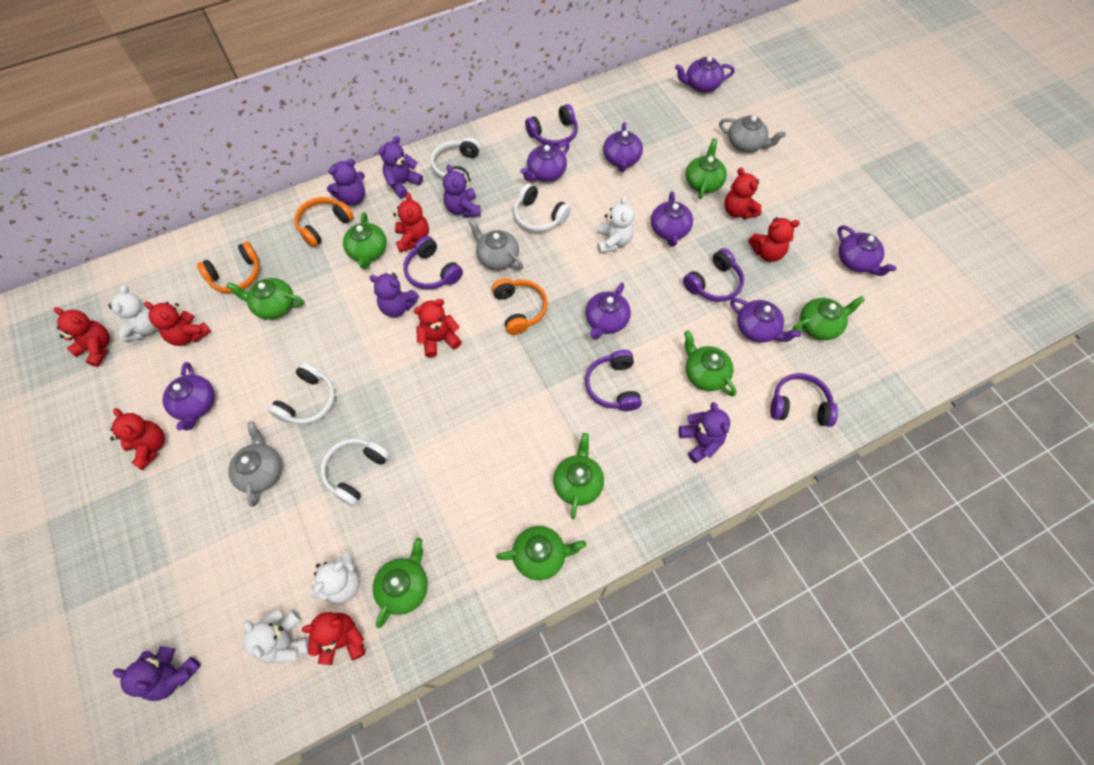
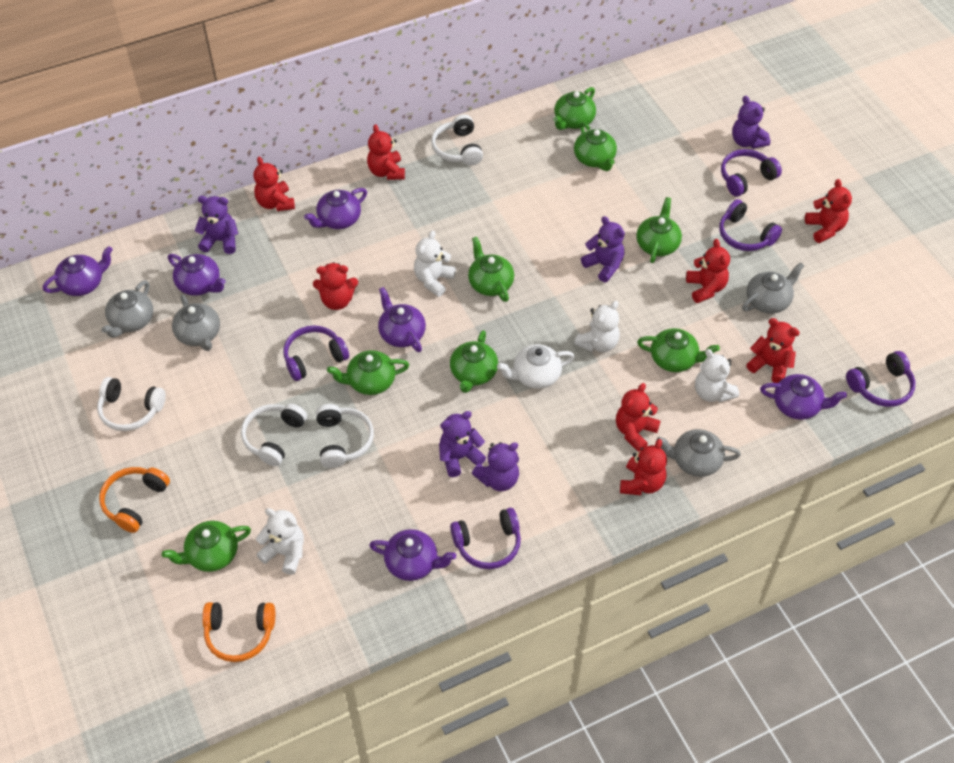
grey teapot: 3 -> 4
orange headphones: 3 -> 2
purple teapot: 8 -> 6
purple teddy bear: 6 -> 5
white teapot: 0 -> 1

